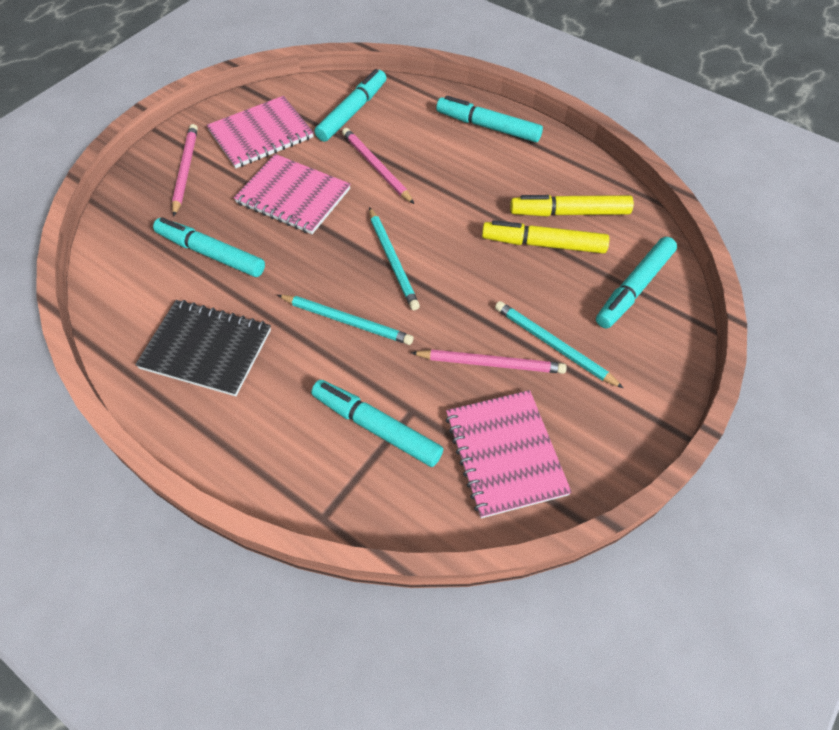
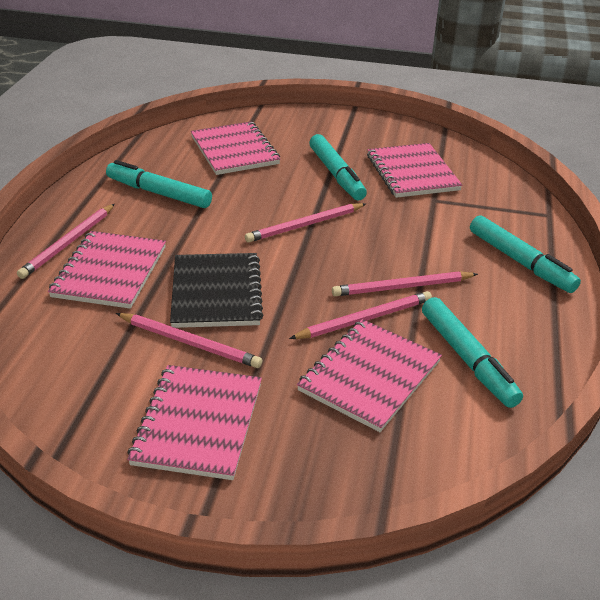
pink notebook: 3 -> 5
pink pencil: 3 -> 5
turquoise marker: 5 -> 4
turquoise pencil: 3 -> 0
yellow marker: 2 -> 0

